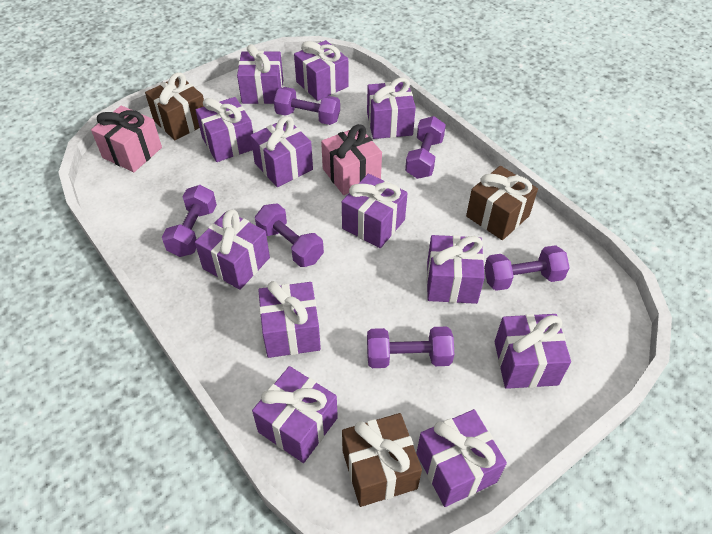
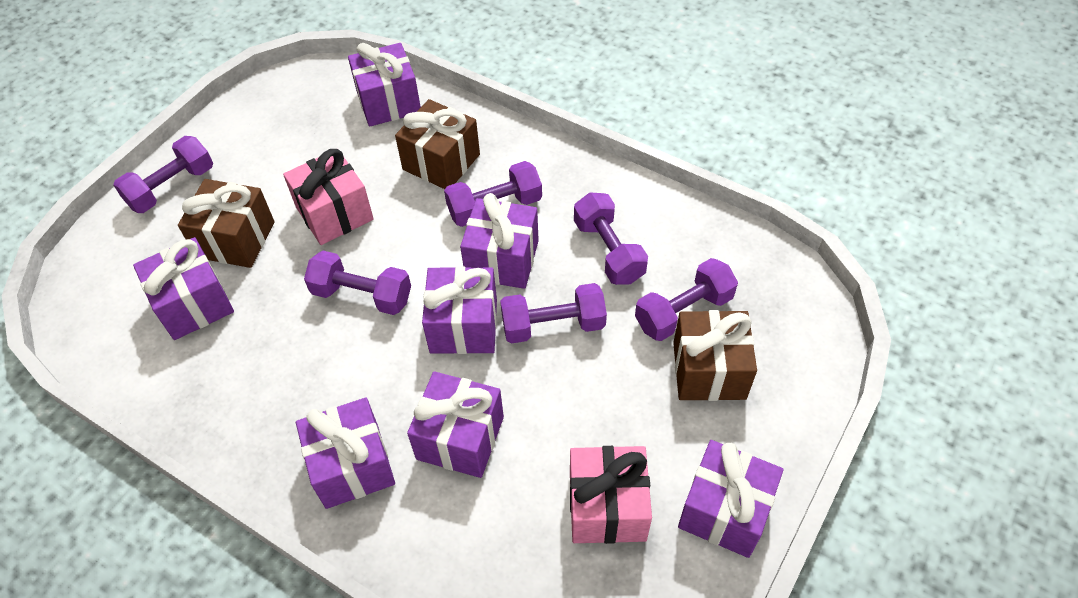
purple gift: 12 -> 7

